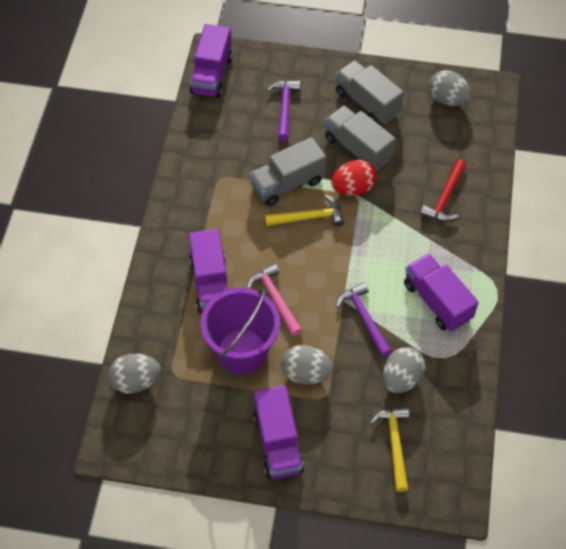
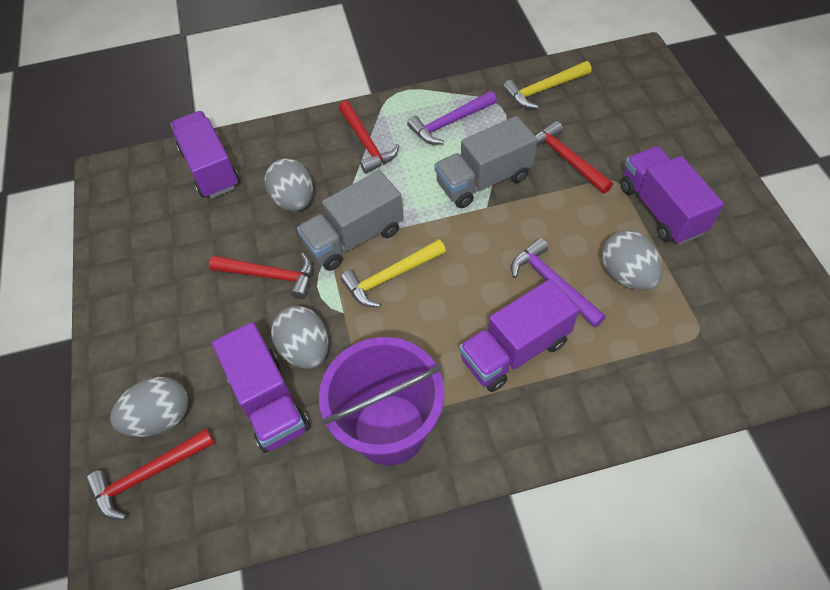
grey truck: 3 -> 2
pink hammer: 1 -> 0
red egg: 1 -> 0
red hammer: 1 -> 4

